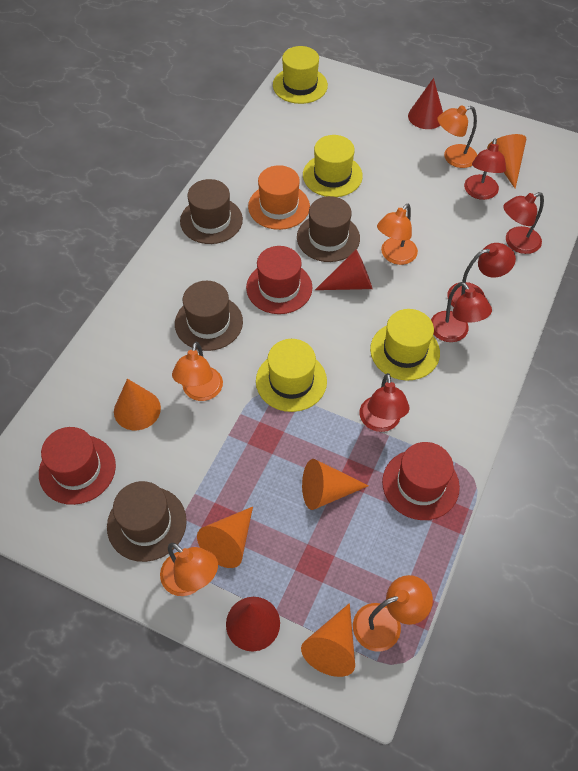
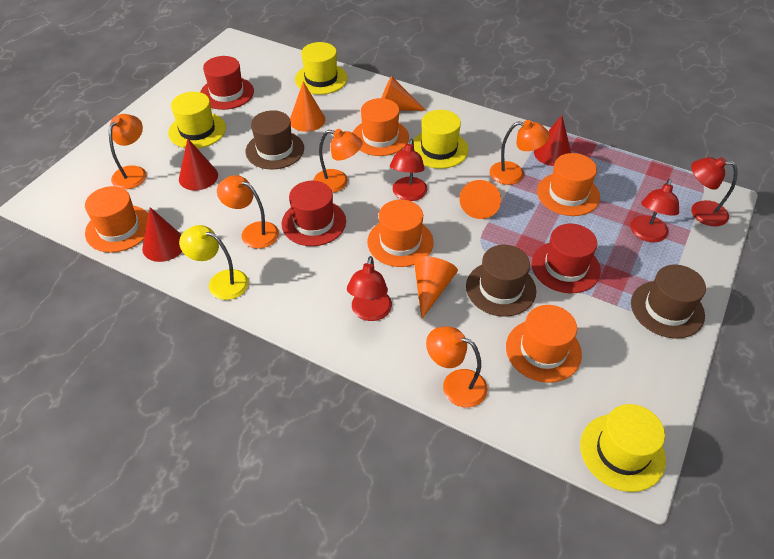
brown hat: 4 -> 3
orange cone: 5 -> 4
orange hat: 1 -> 5
red lamp: 5 -> 4
yellow lamp: 0 -> 1

